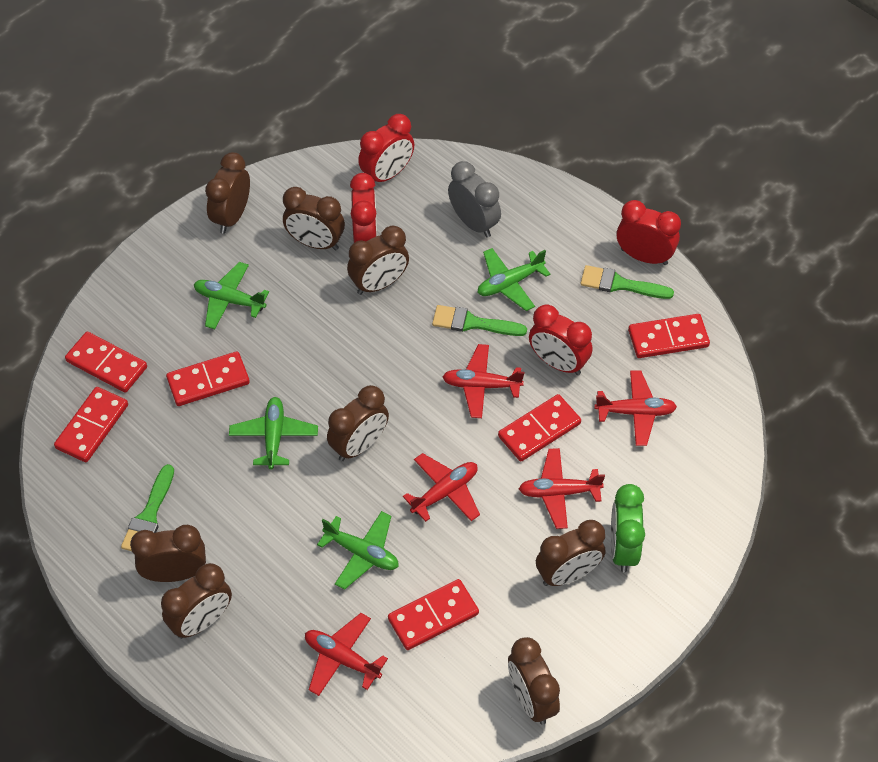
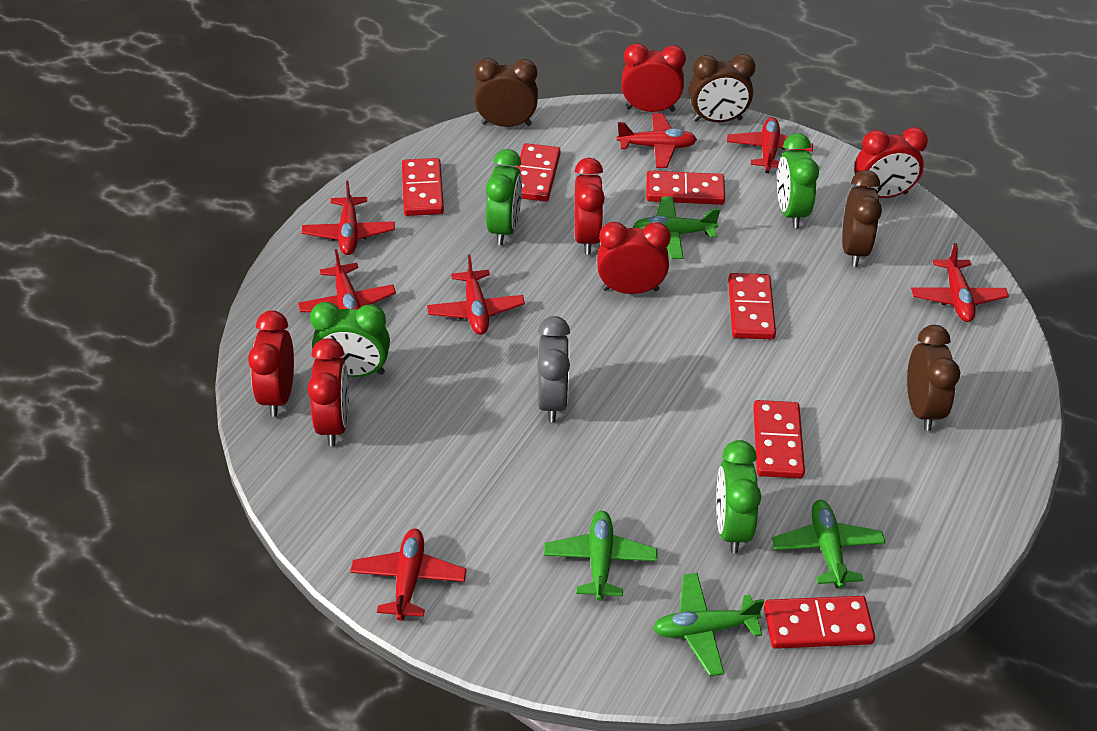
brown clock: 8 -> 4
green brush: 3 -> 0
green clock: 1 -> 4
red clock: 4 -> 6
red plane: 5 -> 7

